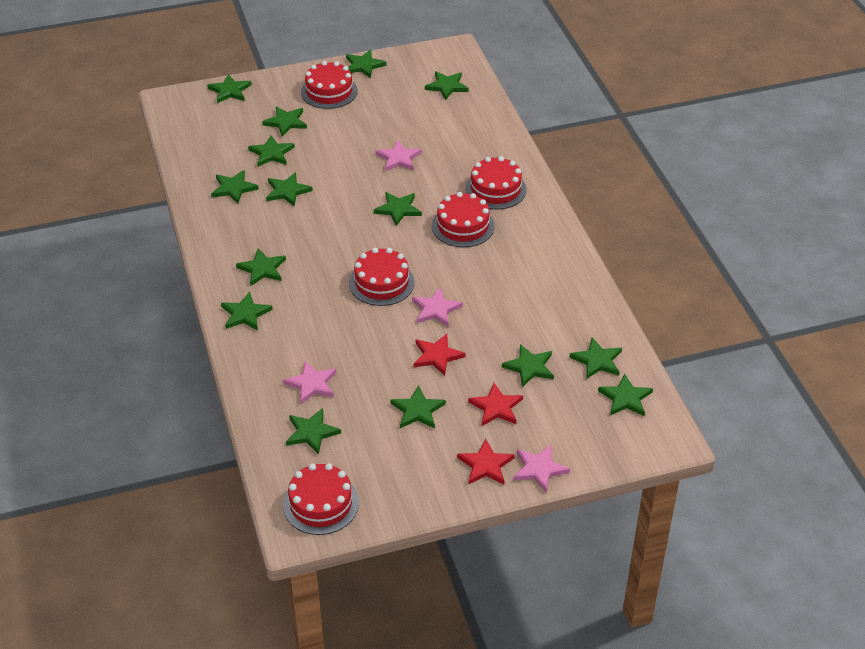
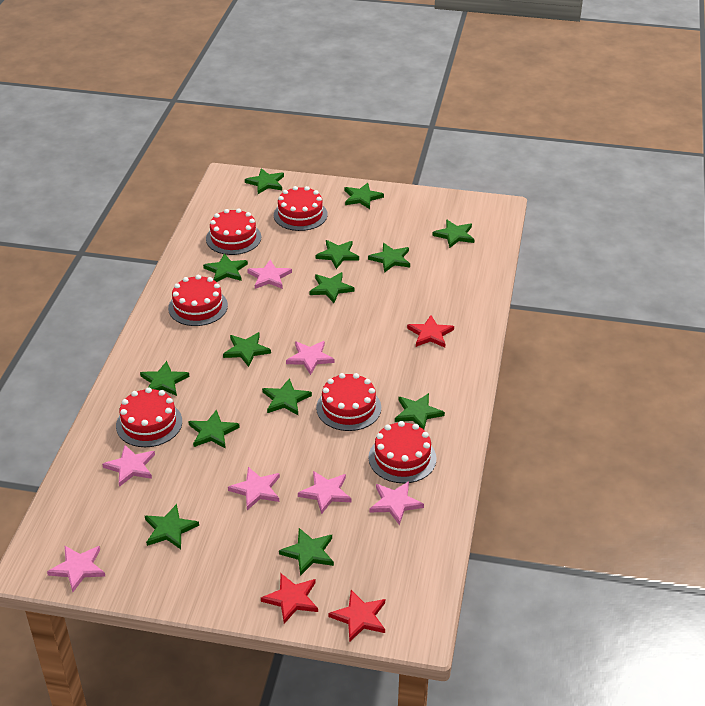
green star: 15 -> 14
pink star: 4 -> 7
red cake: 5 -> 6

